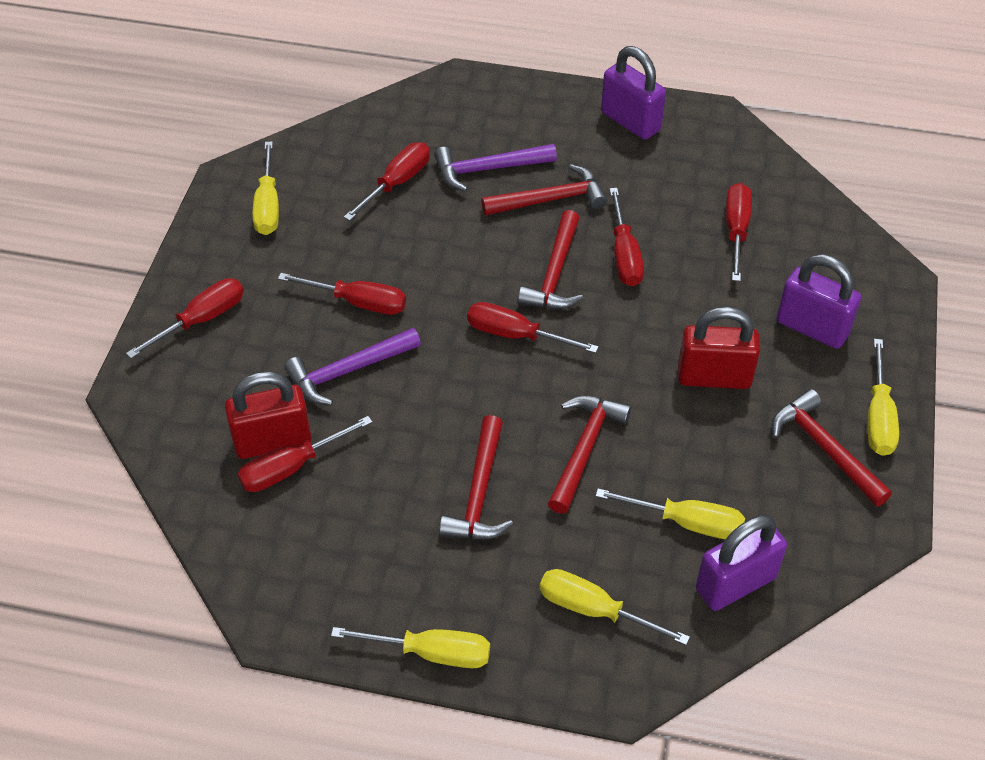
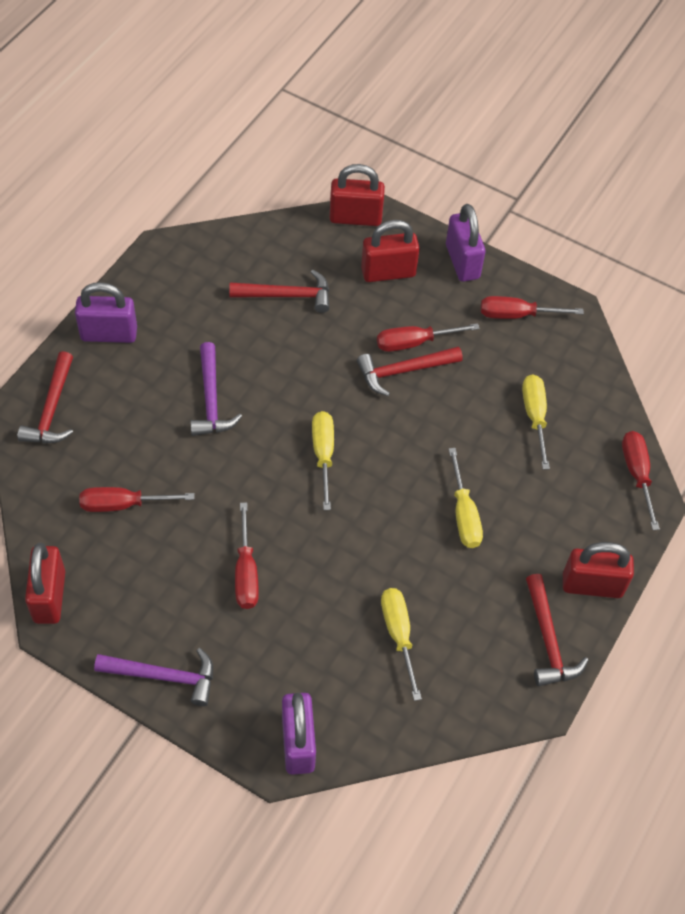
red hammer: 5 -> 4
red padlock: 2 -> 4
red screwdriver: 7 -> 5
yellow screwdriver: 5 -> 4

